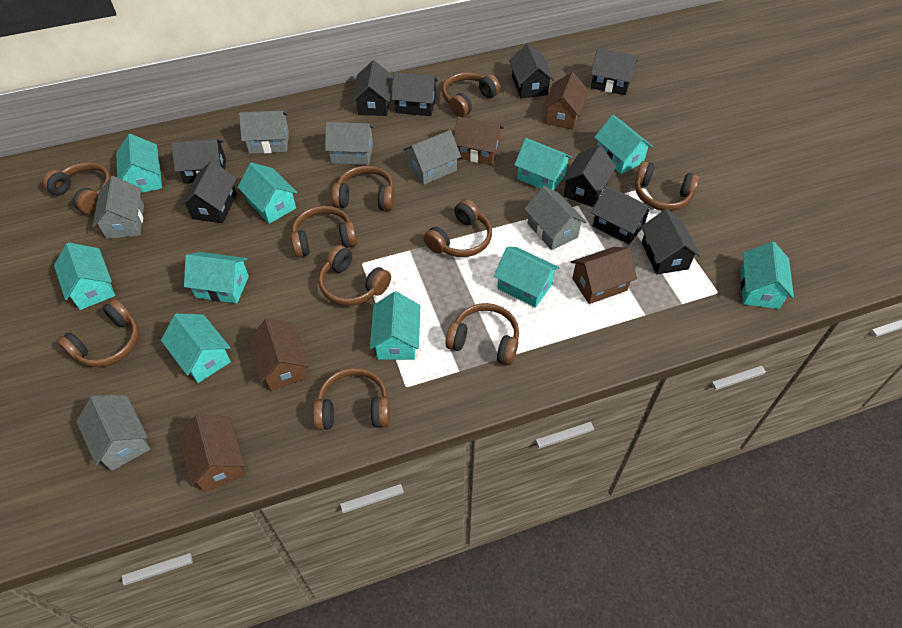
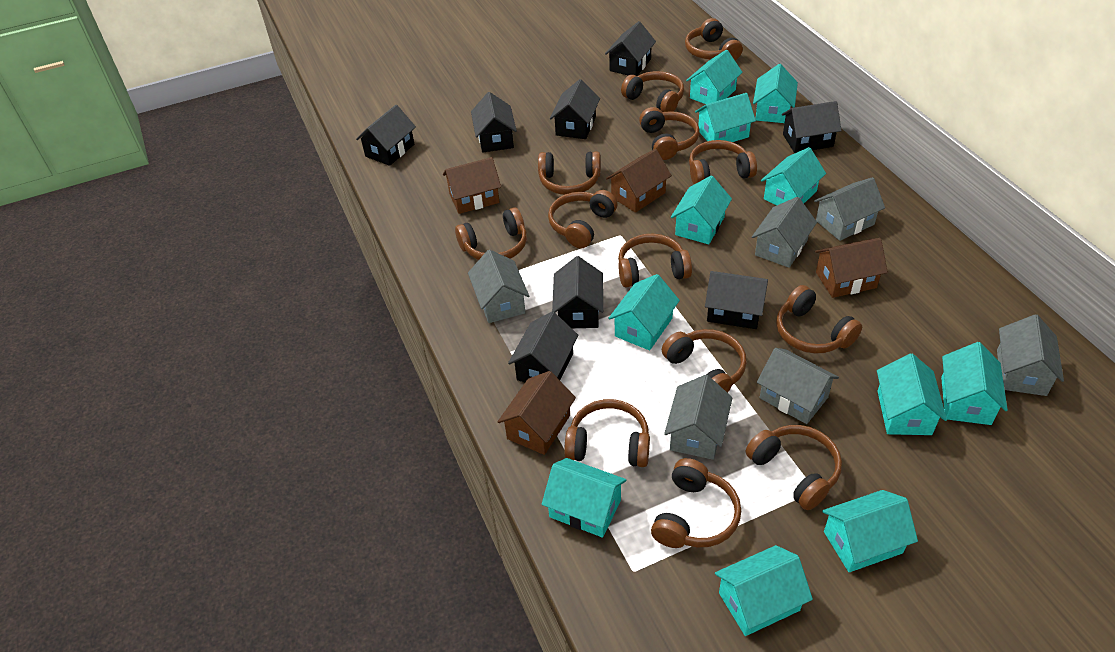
black house: 9 -> 8
brown headphones: 10 -> 13
brown house: 5 -> 4
turquoise house: 10 -> 11

